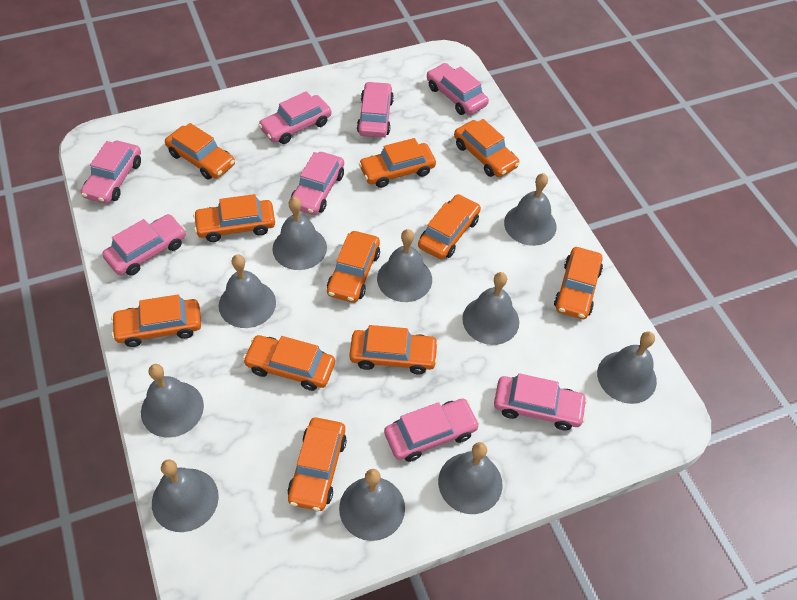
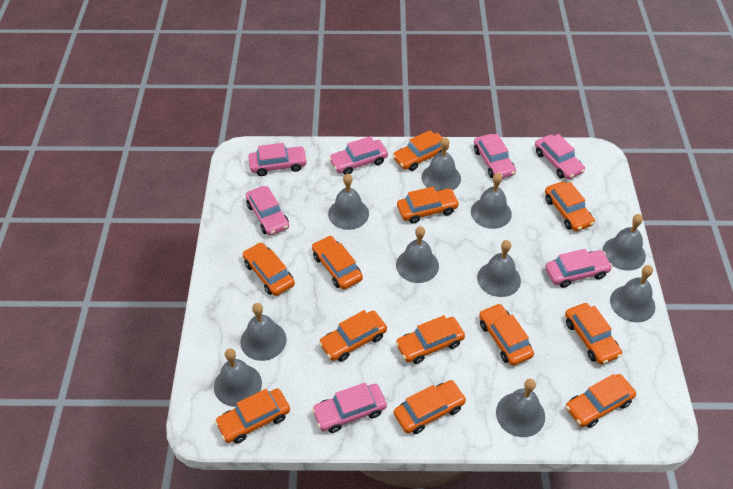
orange car: 11 -> 12
pink car: 8 -> 7

